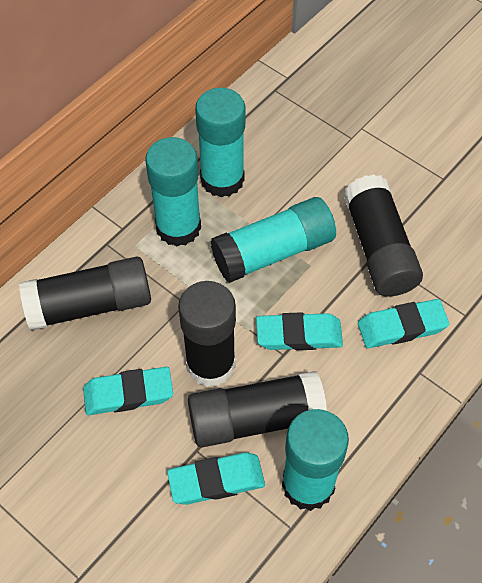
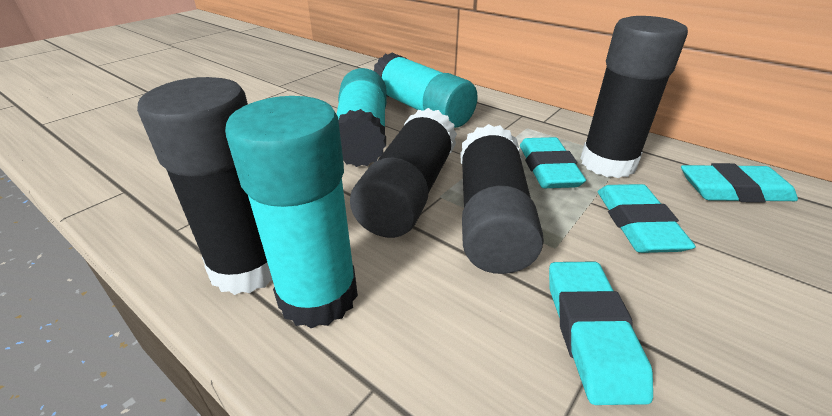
turquoise glue stick: 4 -> 3

